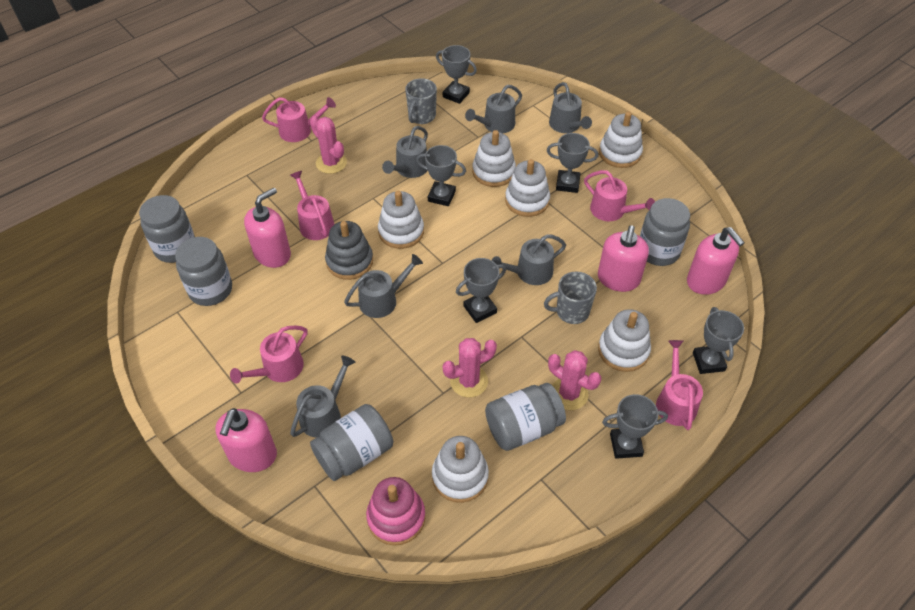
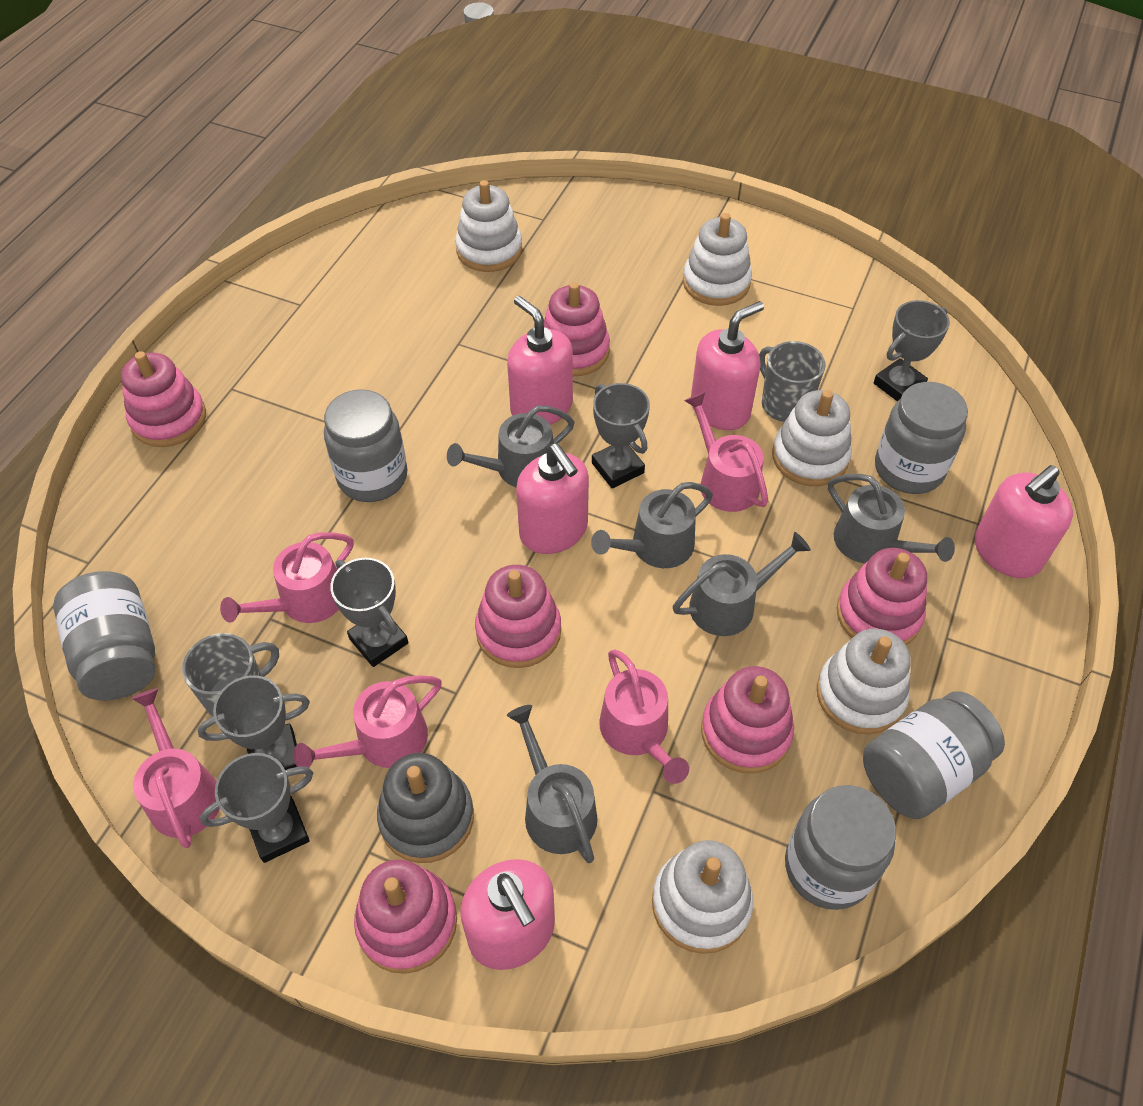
grey trophy: 6 -> 5
grey watering can: 6 -> 5
pink cactus: 3 -> 0
pink soap dispenser: 4 -> 5
pink stacking toy: 1 -> 6
white stacking toy: 6 -> 5

